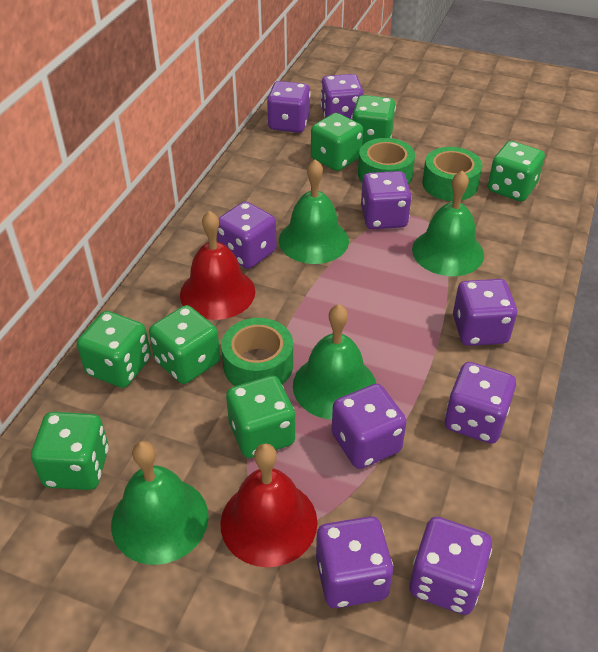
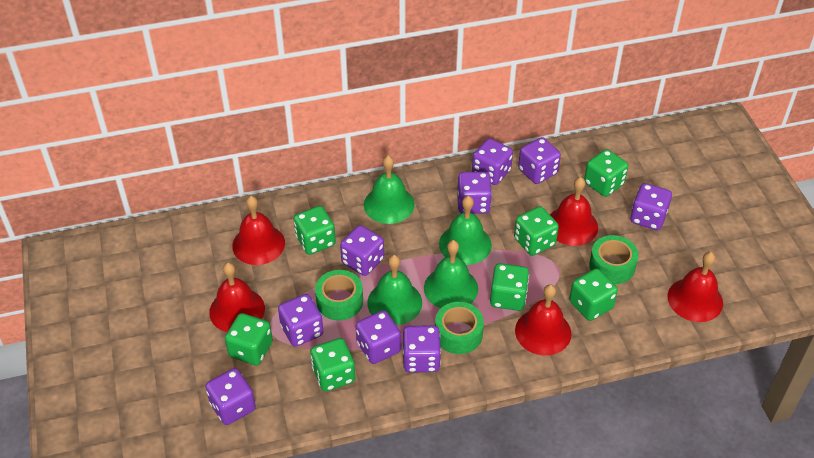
red bell: 2 -> 5

